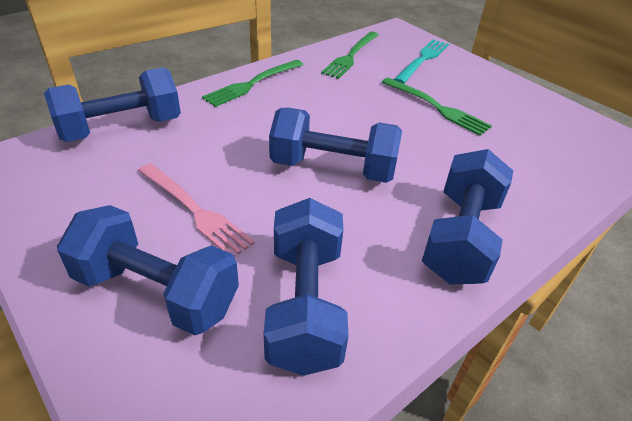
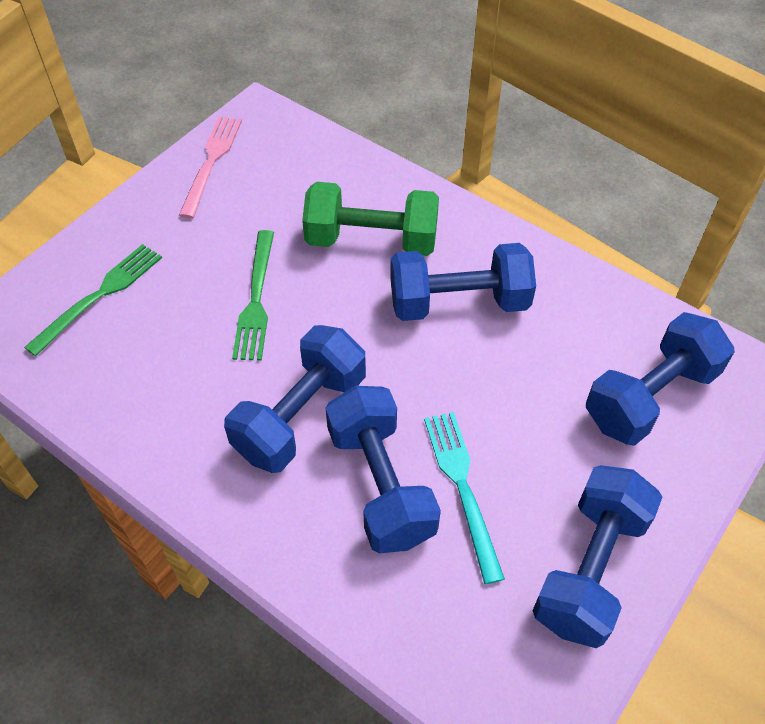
green dumbbell: 0 -> 1
green fork: 3 -> 2

